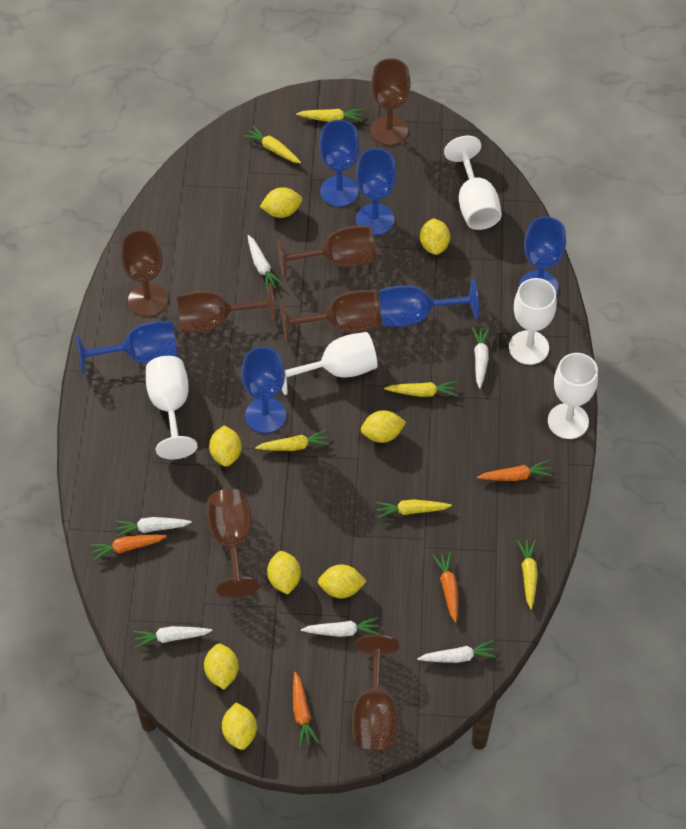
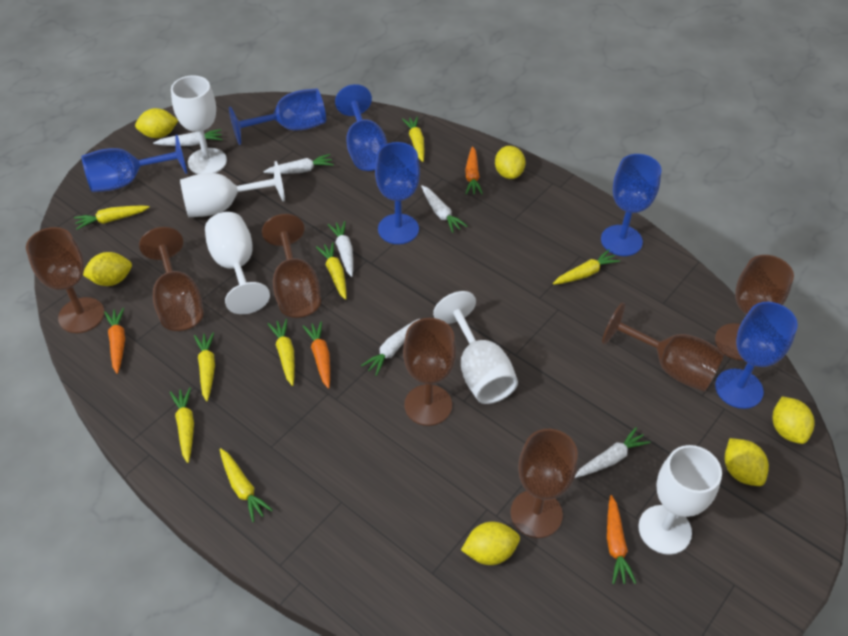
yellow carrot: 6 -> 8
yellow lemon: 8 -> 6

